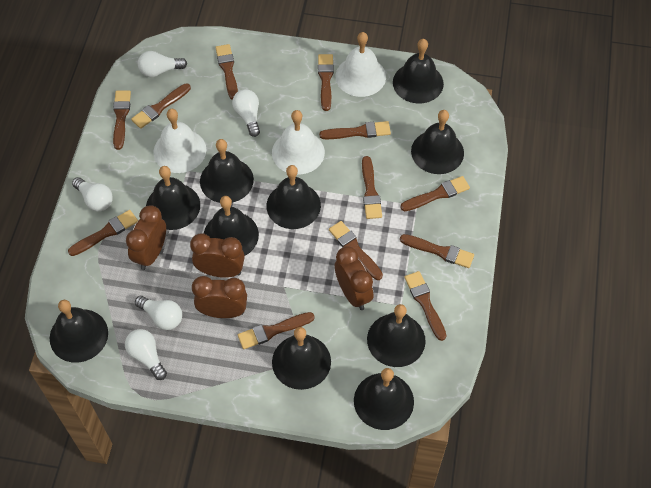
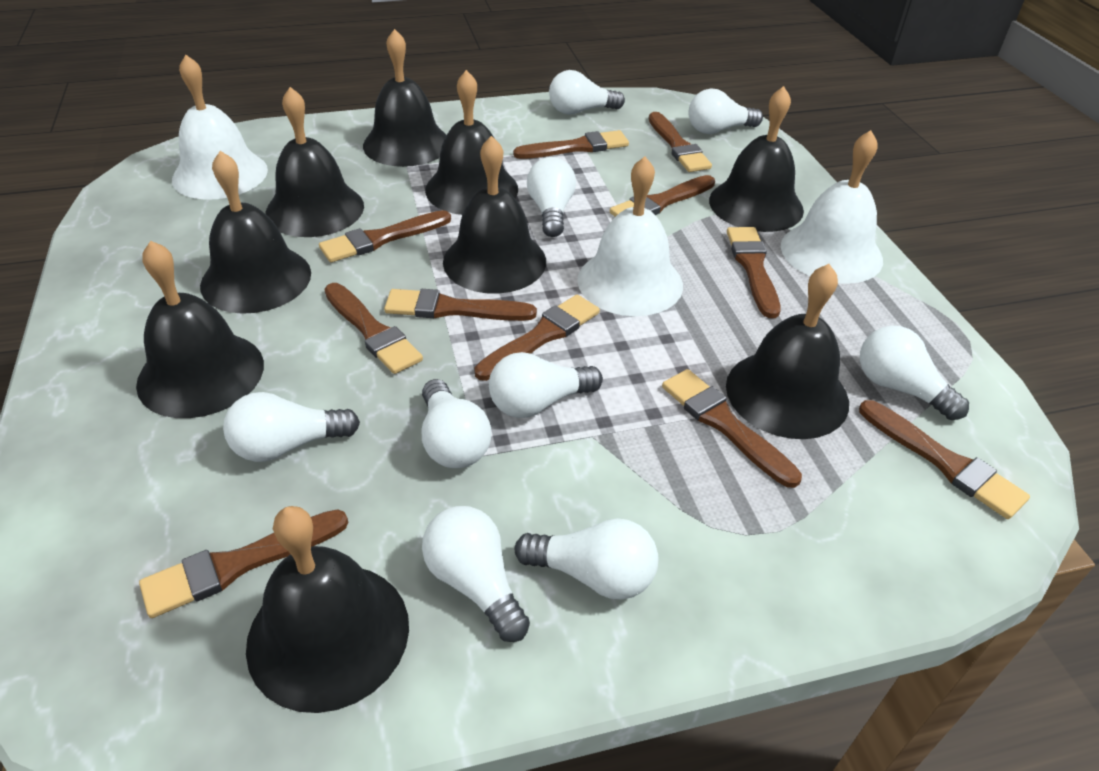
black bell: 10 -> 9
brown brush: 12 -> 11
brown clock: 4 -> 0
white light bulb: 5 -> 9

